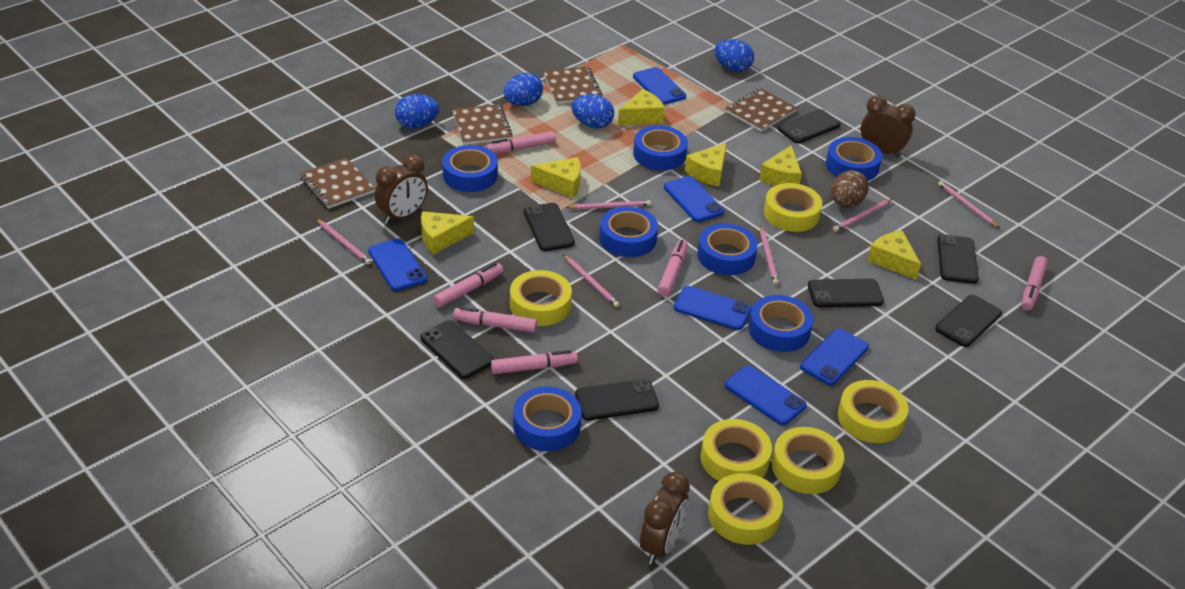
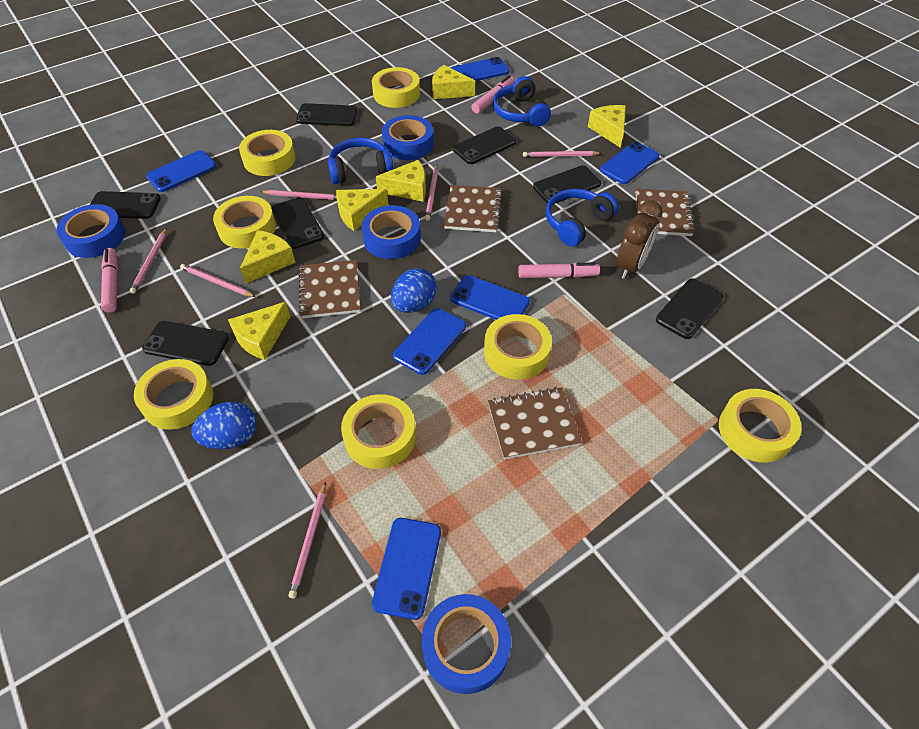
blue egg: 4 -> 2
blue headphones: 0 -> 3
blue tape: 7 -> 4
brown clock: 3 -> 1
brown egg: 1 -> 0
pink marker: 6 -> 3
yellow tape: 6 -> 7

